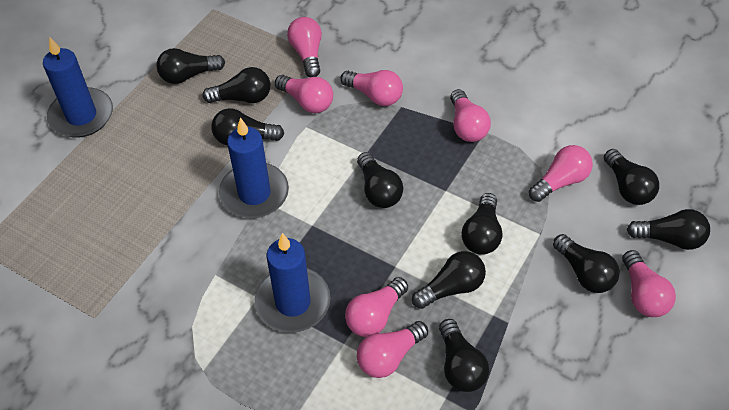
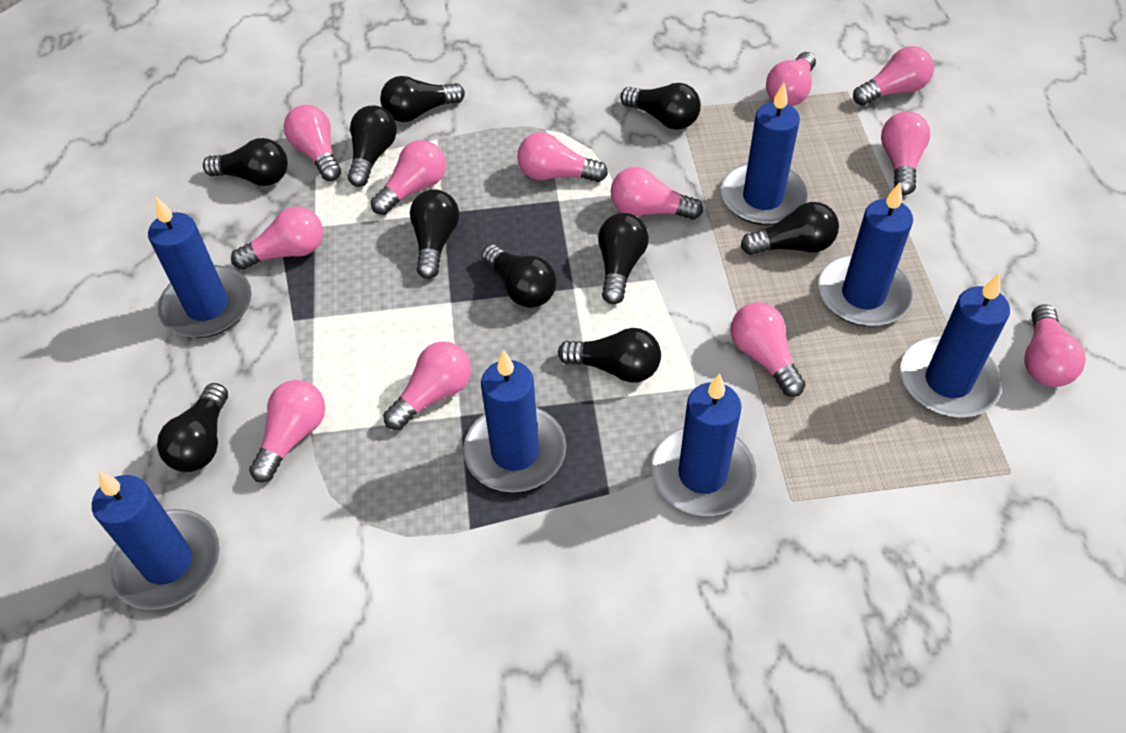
blue candle: 3 -> 7
pink light bulb: 8 -> 12

